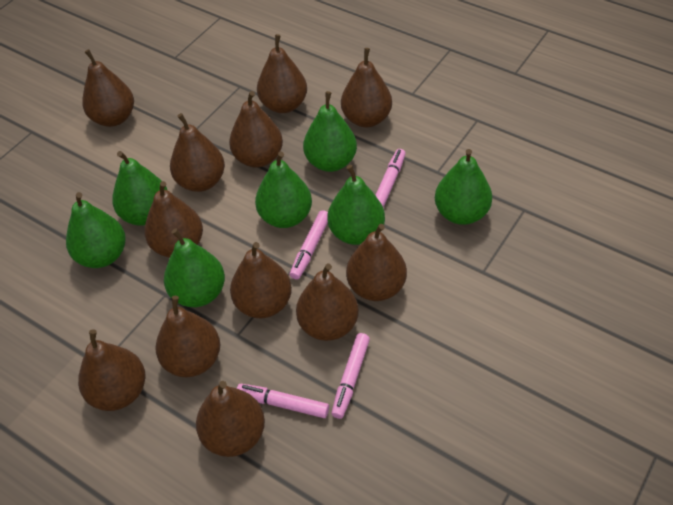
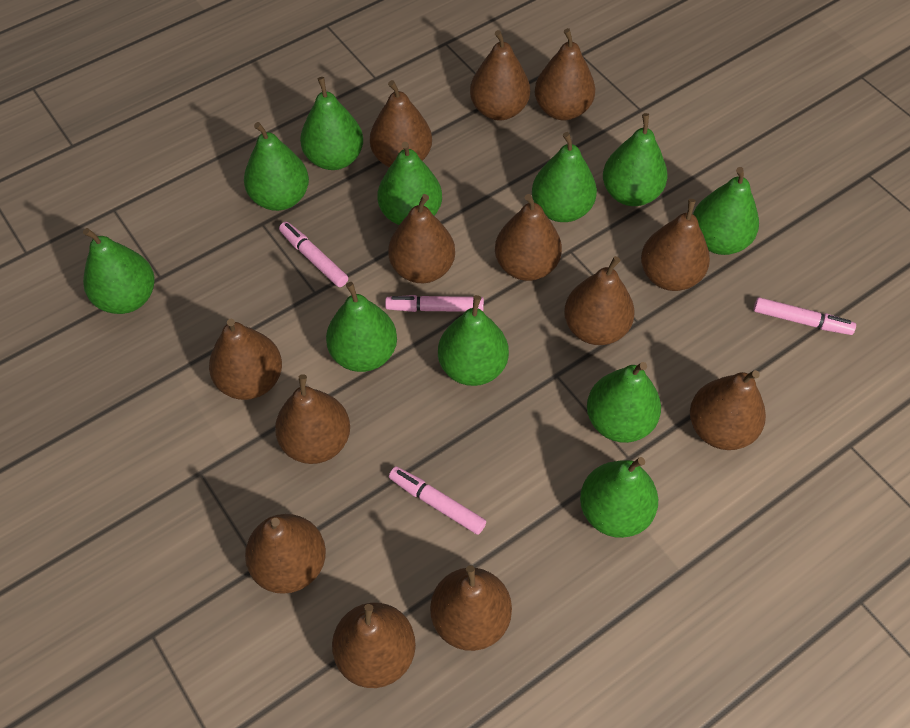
brown pear: 12 -> 13
green pear: 7 -> 11

